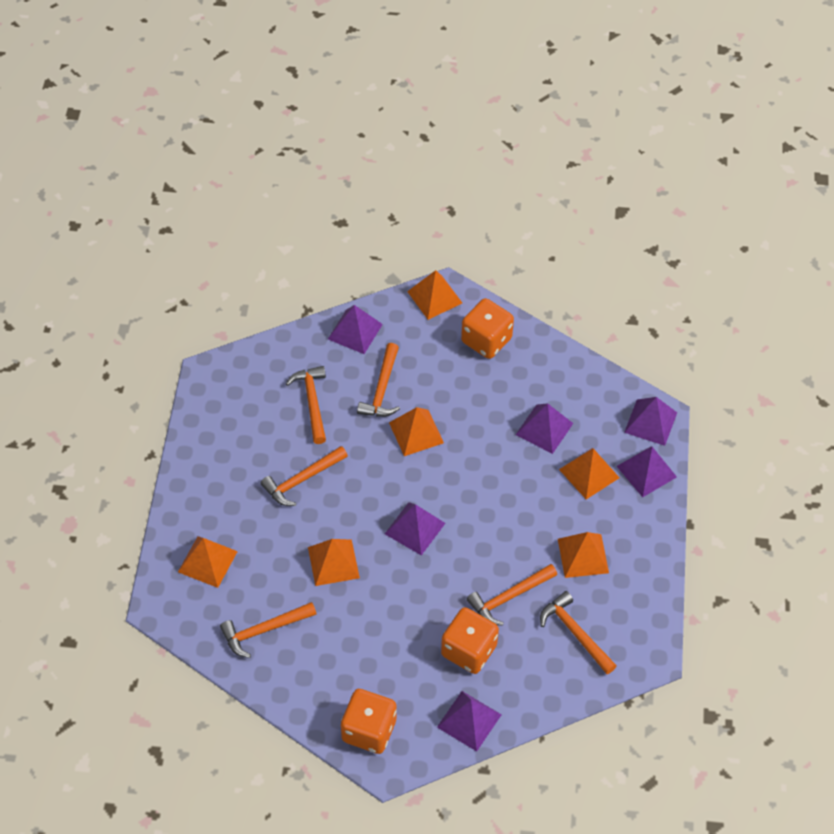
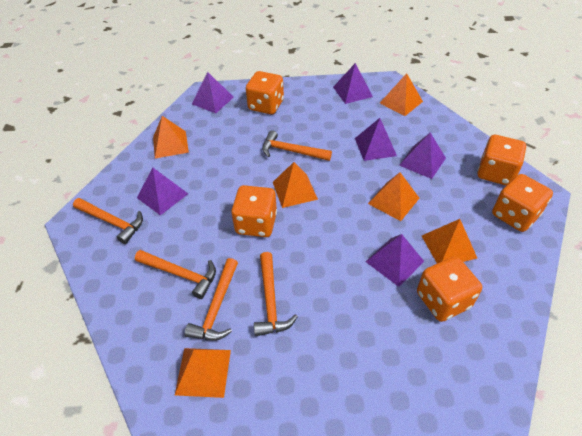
orange dice: 3 -> 5
orange hammer: 6 -> 5

